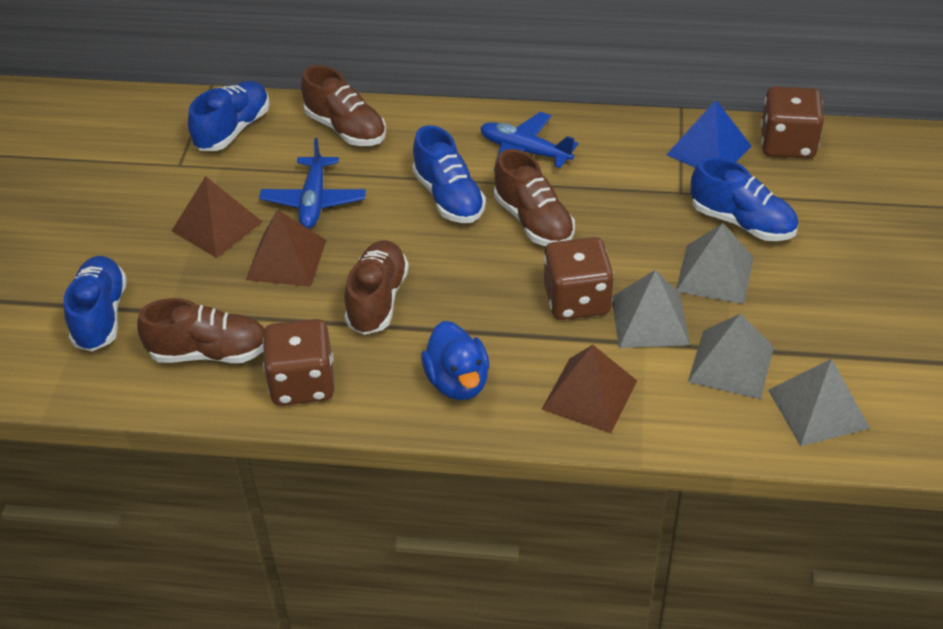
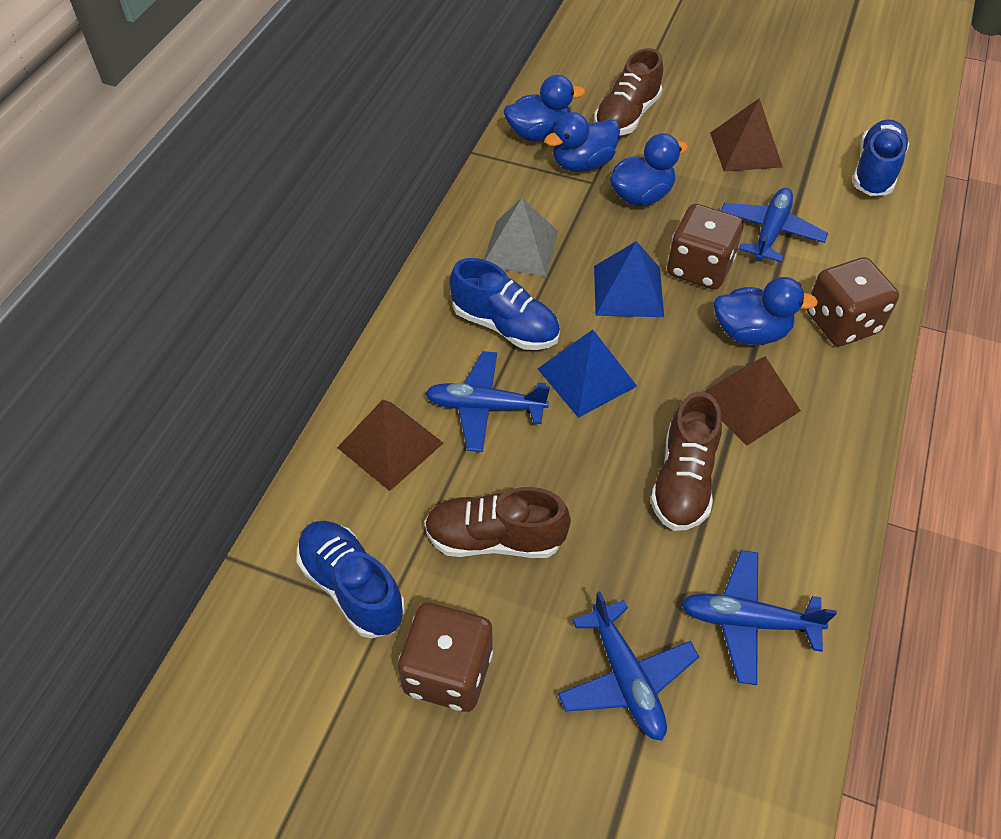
blue duck: 1 -> 4
blue plane: 2 -> 4
blue pyramid: 1 -> 2
blue shoe: 4 -> 3
brown shoe: 4 -> 3
grey pyramid: 4 -> 1

